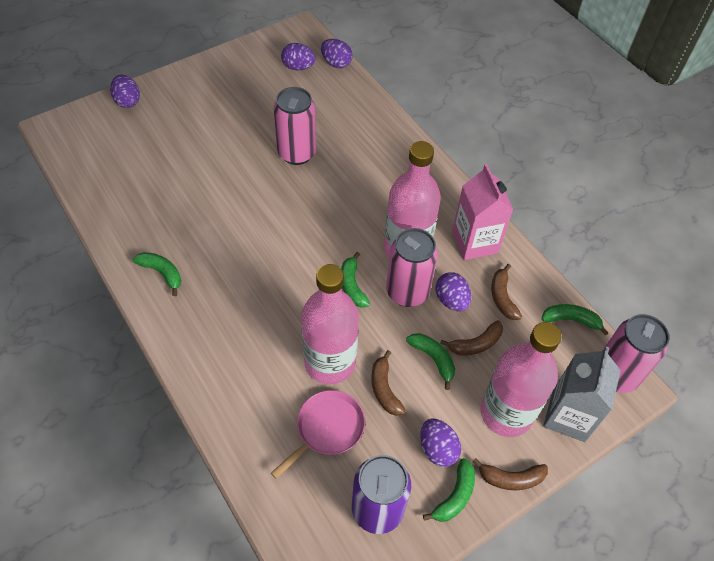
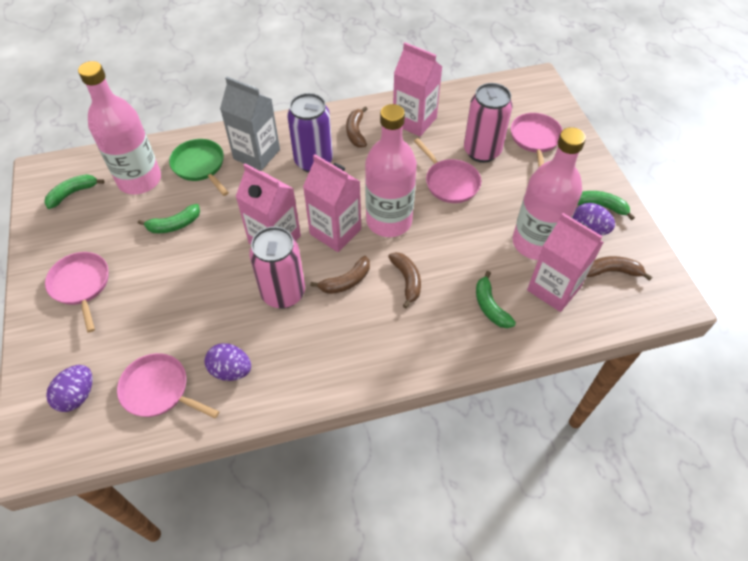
green banana: 5 -> 4
green pan: 0 -> 1
pink can: 3 -> 2
pink carton: 1 -> 4
pink pan: 1 -> 4
purple egg: 5 -> 3

